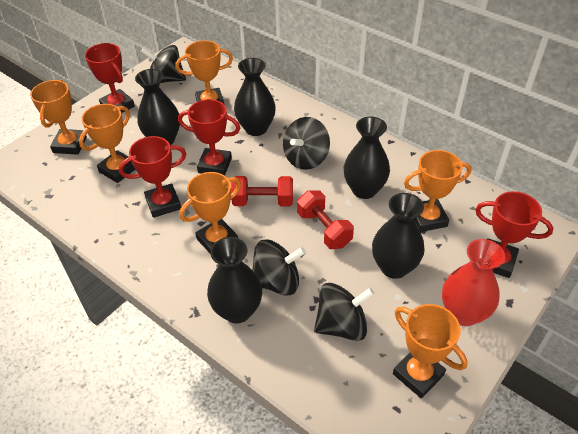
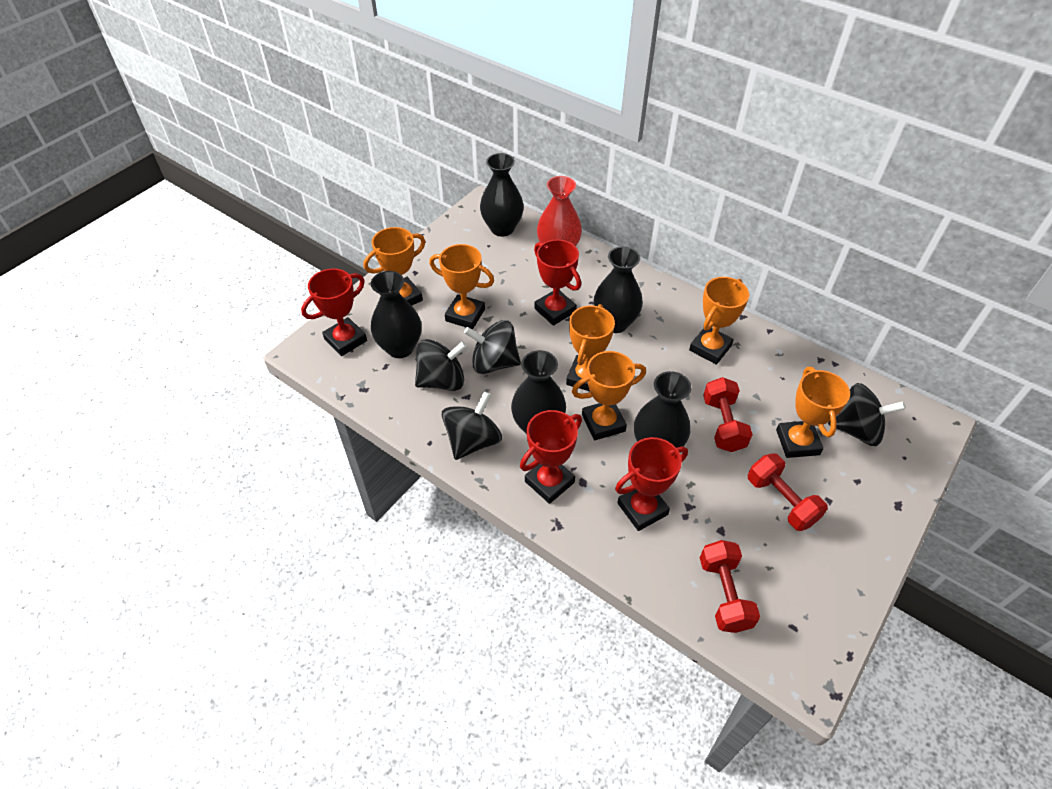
red dumbbell: 2 -> 3

